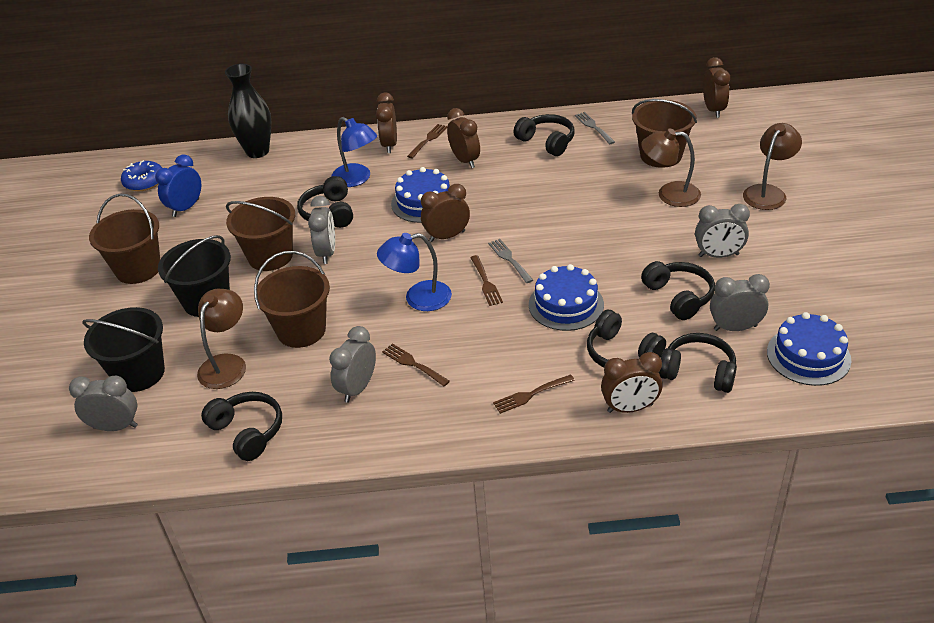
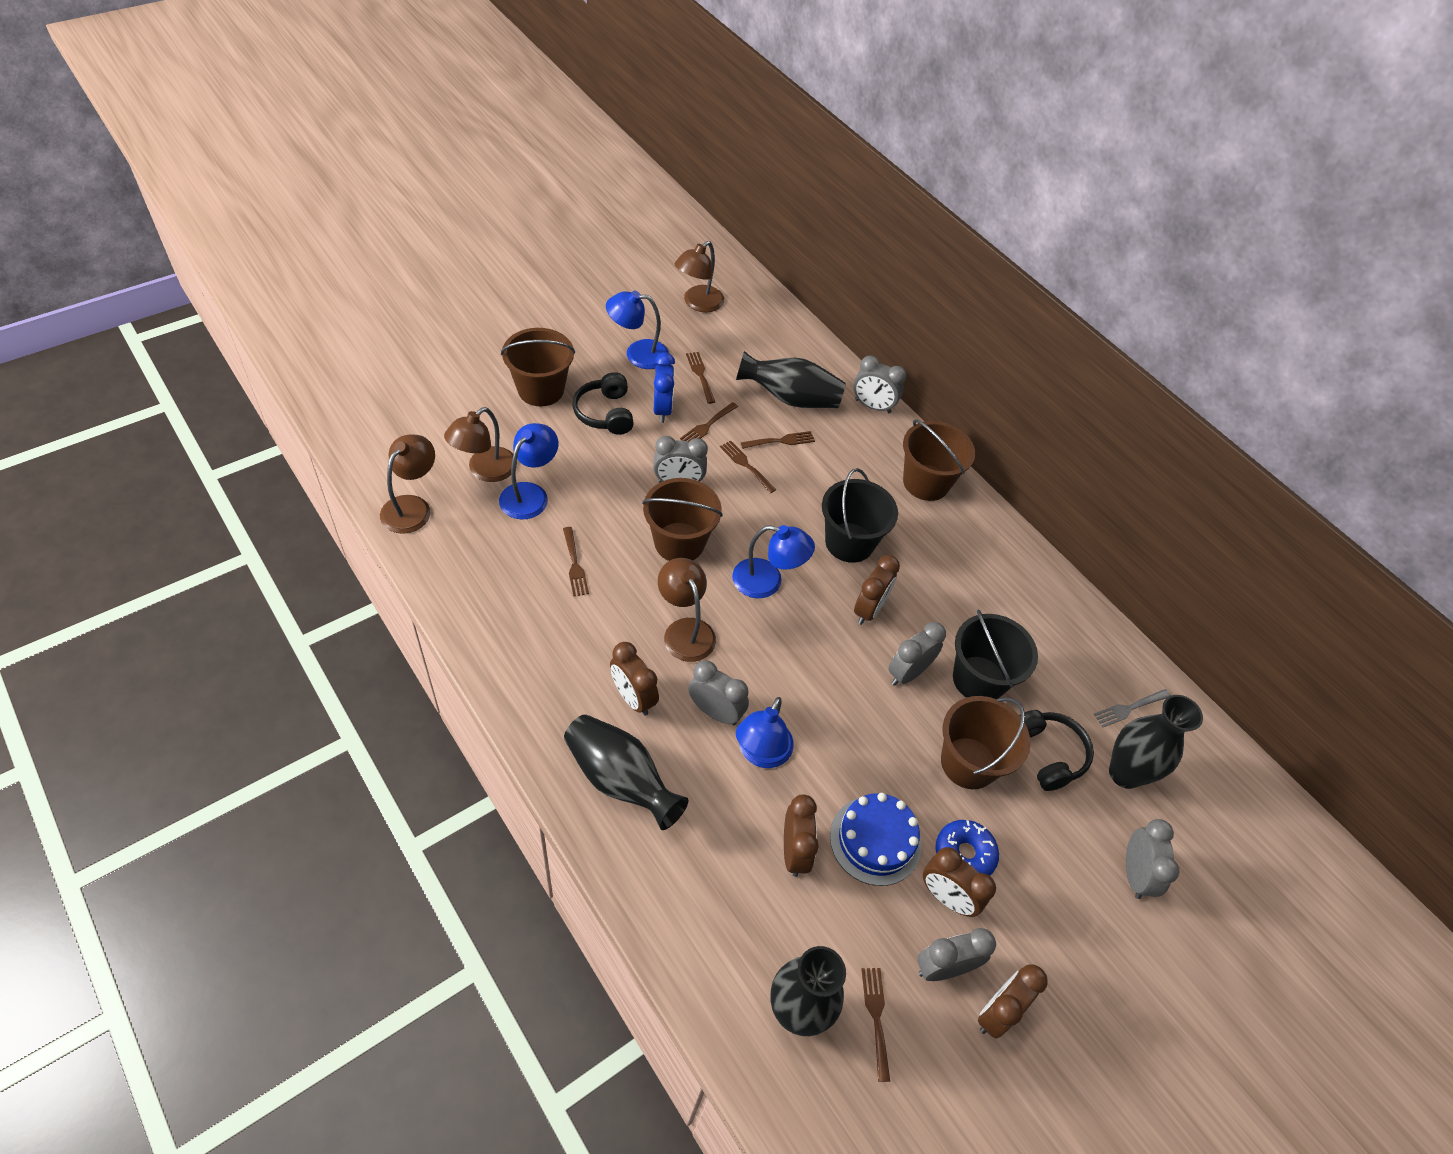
black headphones: 6 -> 2
black vase: 1 -> 4
blue cake: 3 -> 1
blue lamp: 2 -> 4
brown fork: 4 -> 6
brown lamp: 3 -> 4
grey clock: 5 -> 6
grey fork: 2 -> 1

